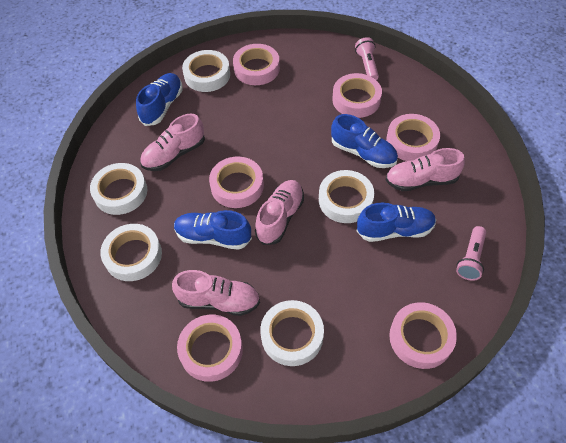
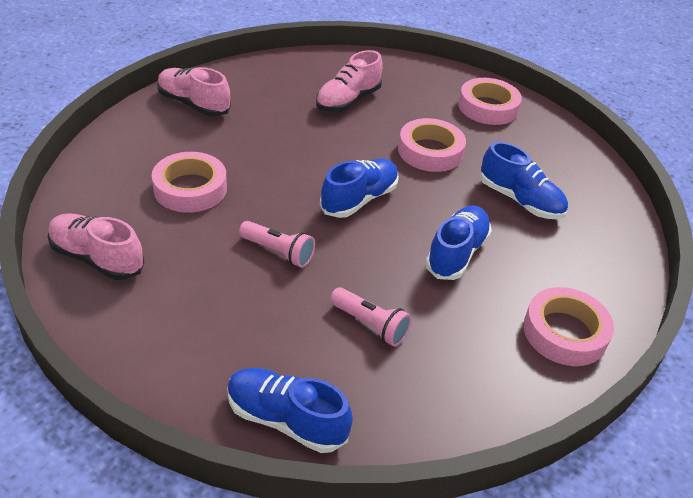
pink shoe: 4 -> 3
pink tape: 6 -> 4
white tape: 5 -> 0

